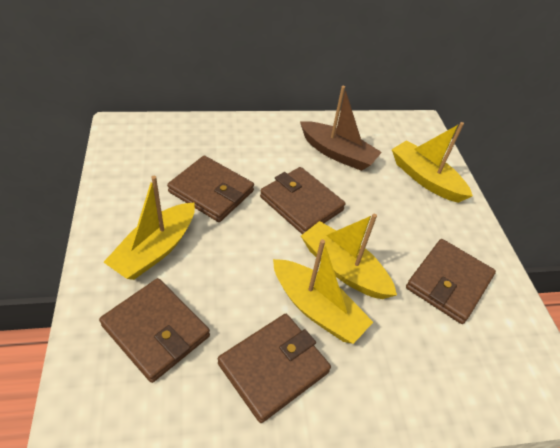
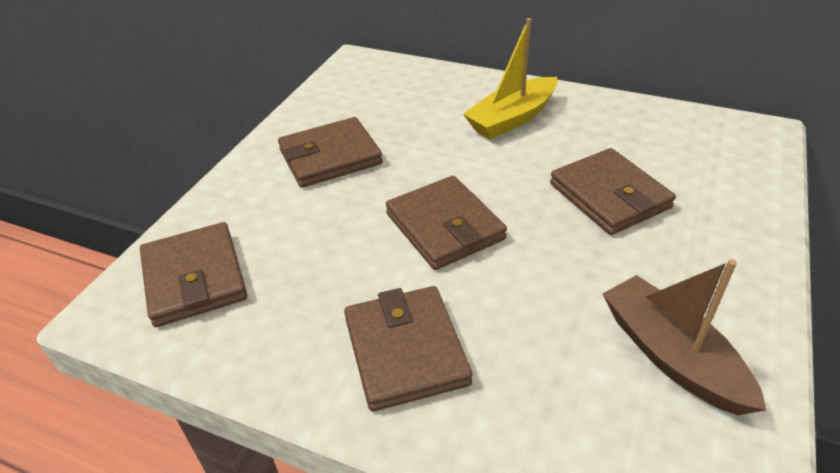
yellow boat: 4 -> 1

